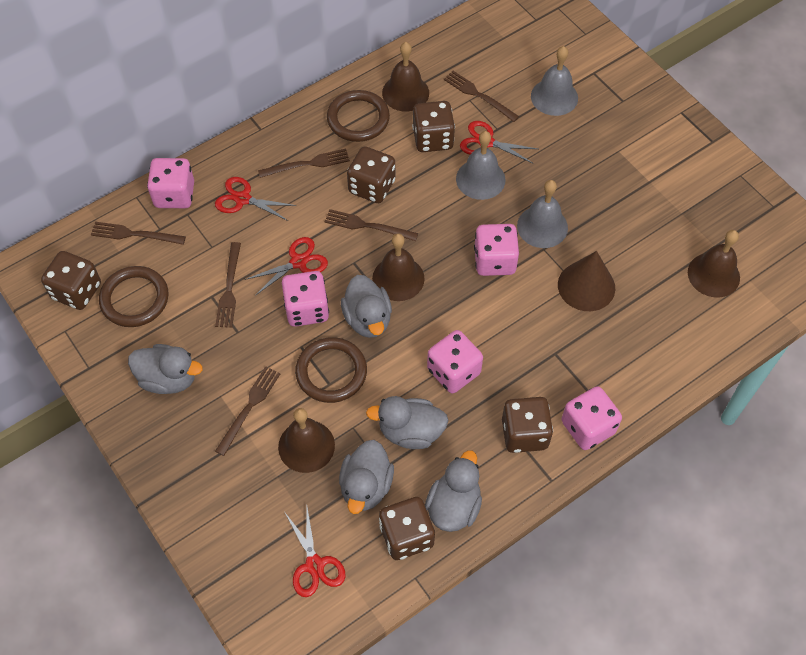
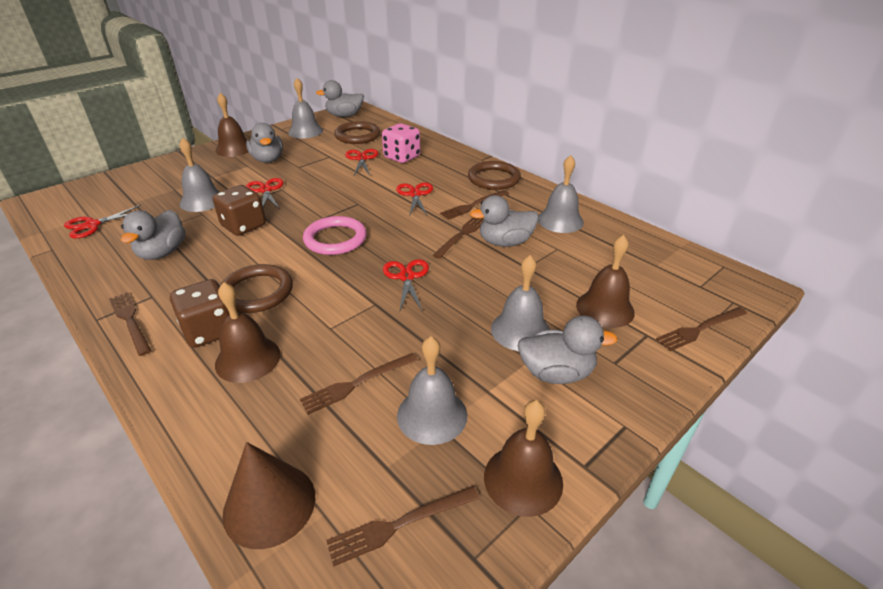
brown dice: 5 -> 2
grey bell: 3 -> 5
pink dice: 5 -> 1
pink ring: 0 -> 1
red scissors: 4 -> 5

